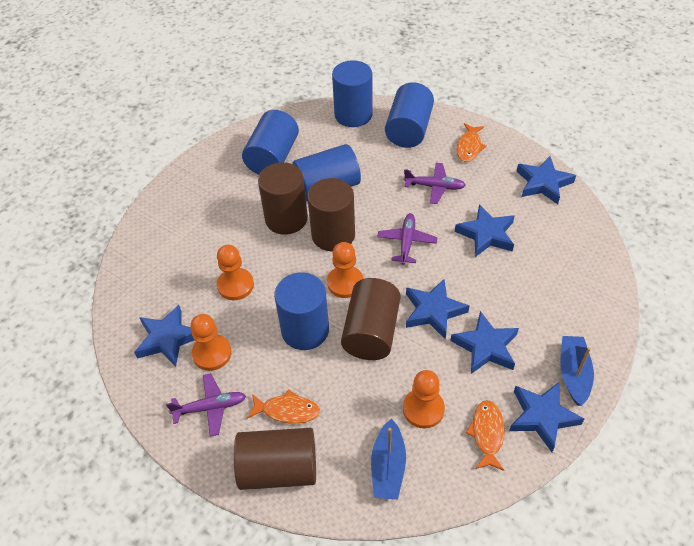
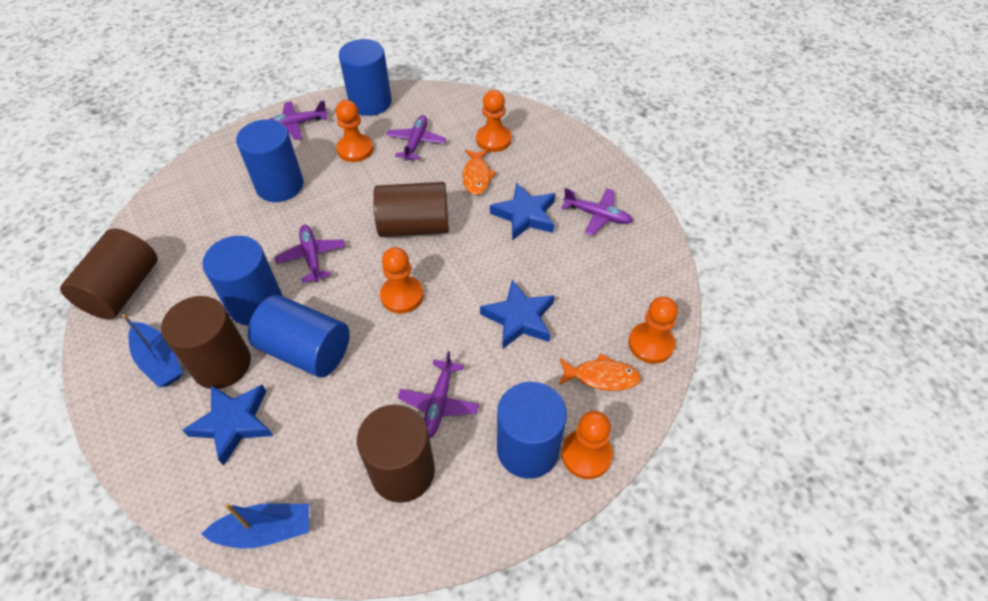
blue star: 6 -> 3
orange fish: 3 -> 2
orange pawn: 4 -> 5
purple plane: 3 -> 5

